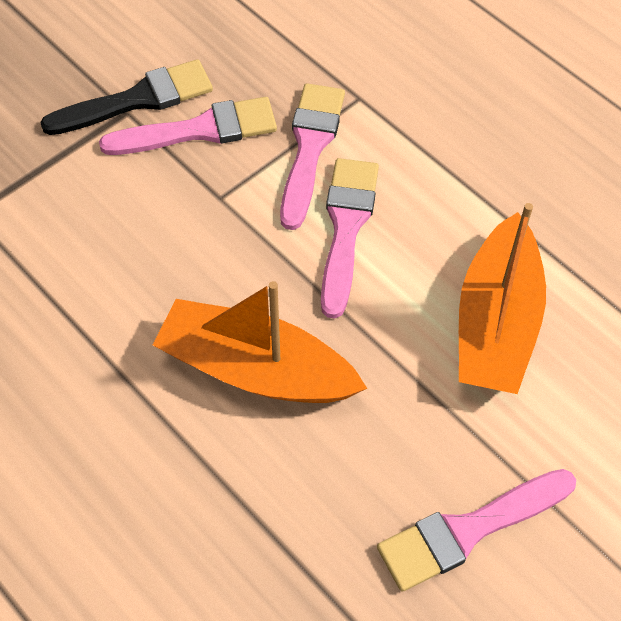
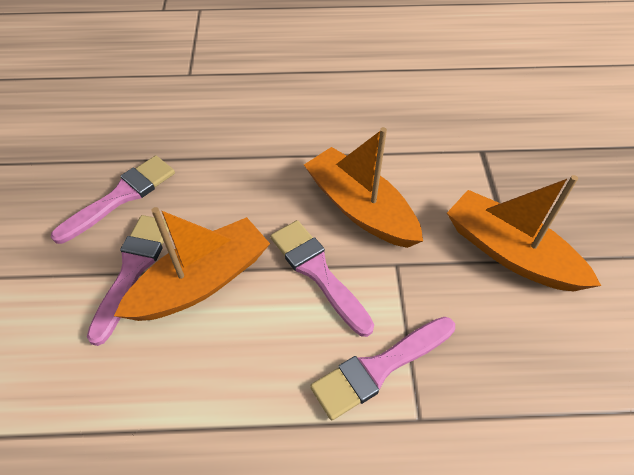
black brush: 1 -> 0
orange boat: 2 -> 3

